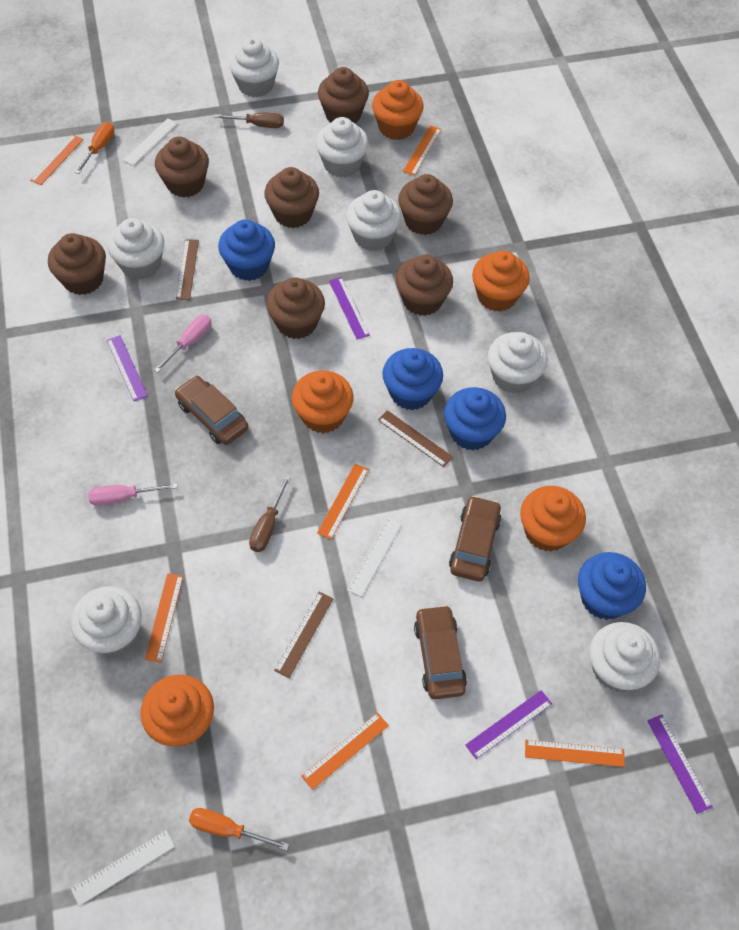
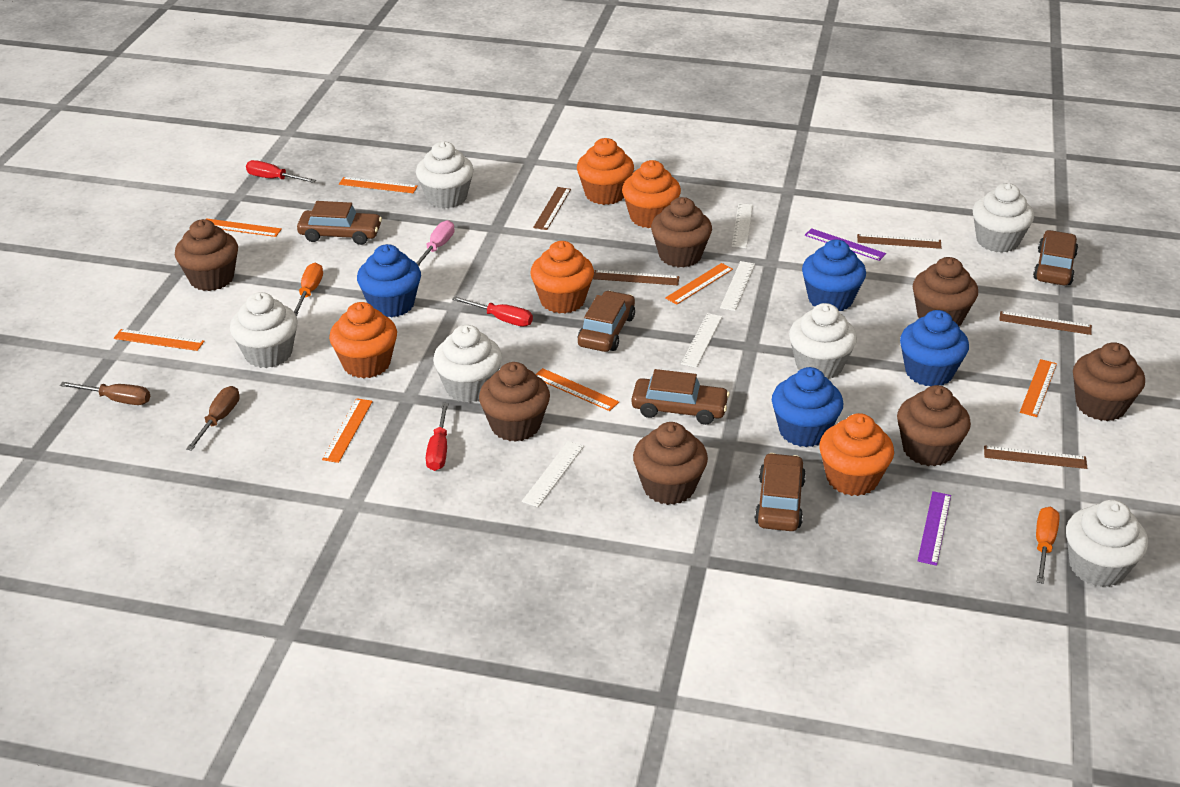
brown car: 3 -> 5
brown ruler: 3 -> 5
orange ruler: 6 -> 7
pink screwdriver: 2 -> 1
purple ruler: 4 -> 2
red screwdriver: 0 -> 3
white cupcake: 7 -> 6
white ruler: 3 -> 4

